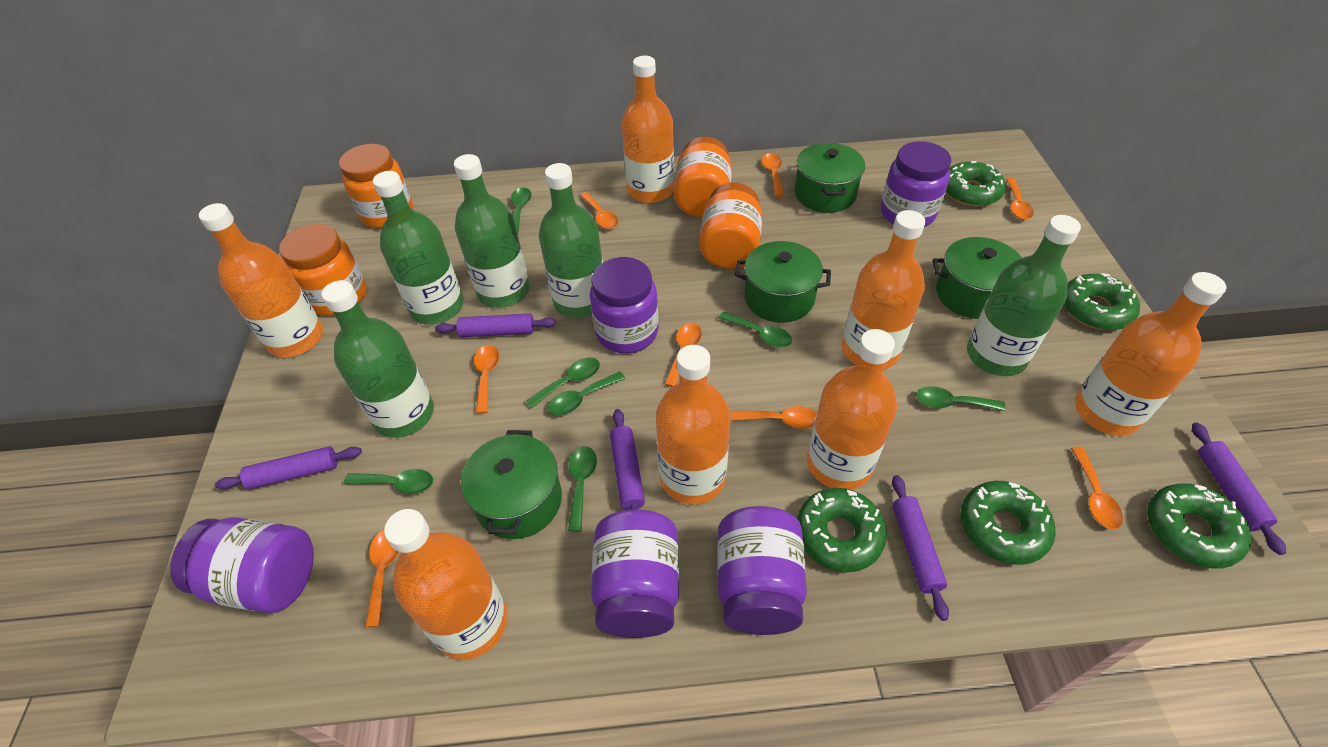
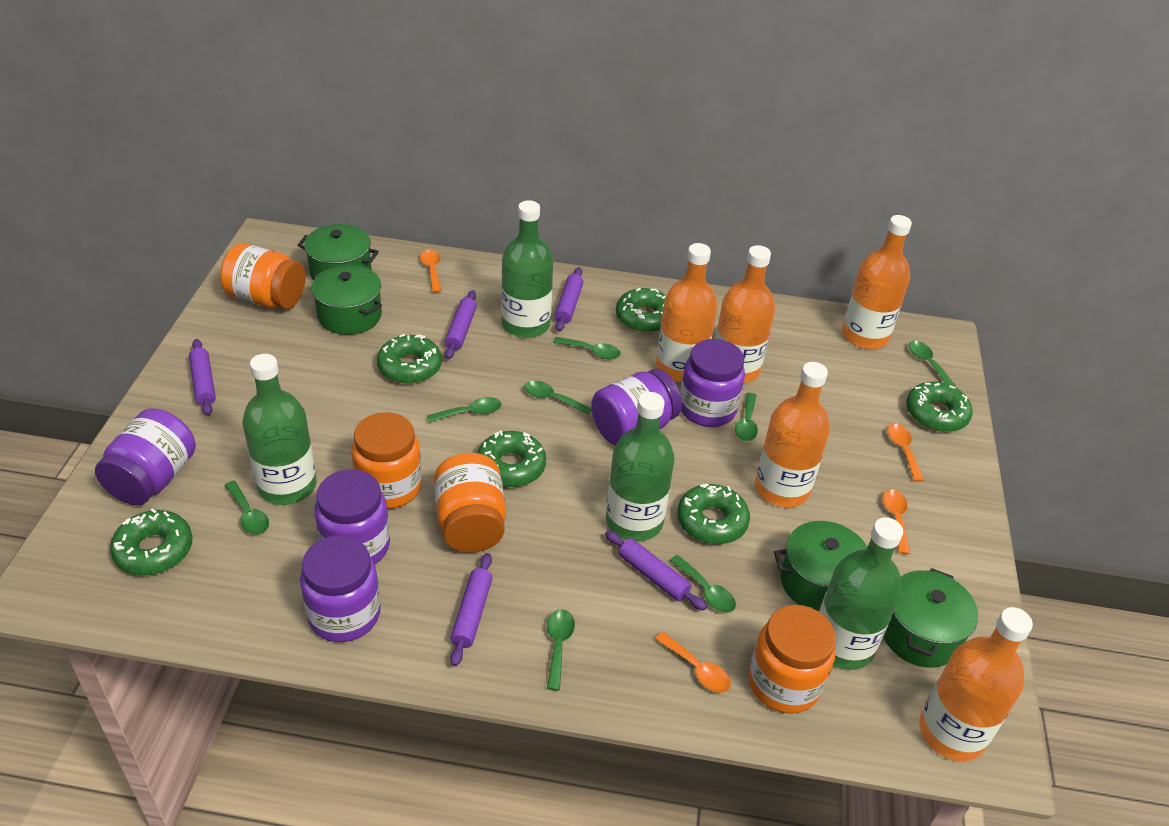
green bottle: 5 -> 4
green donut: 5 -> 6
green spoon: 7 -> 8
orange bottle: 7 -> 5
orange spoon: 8 -> 4

